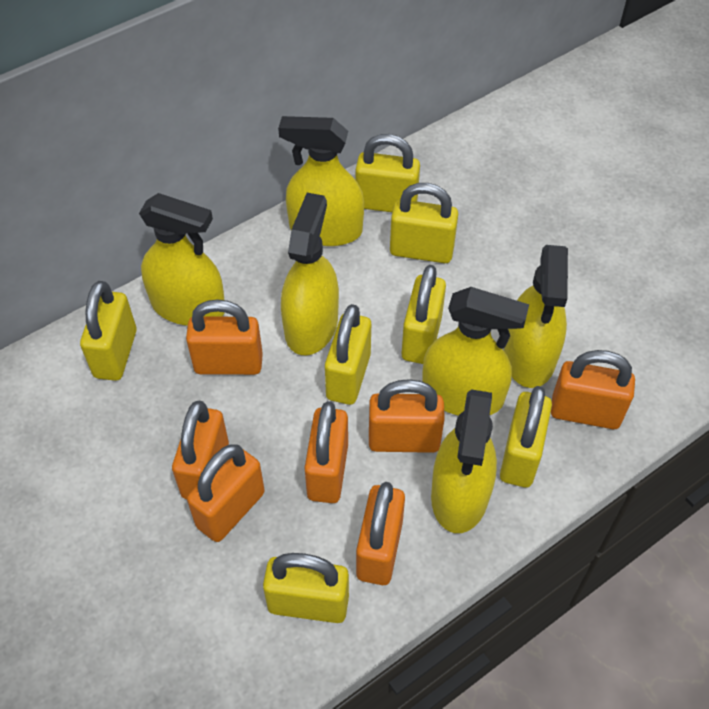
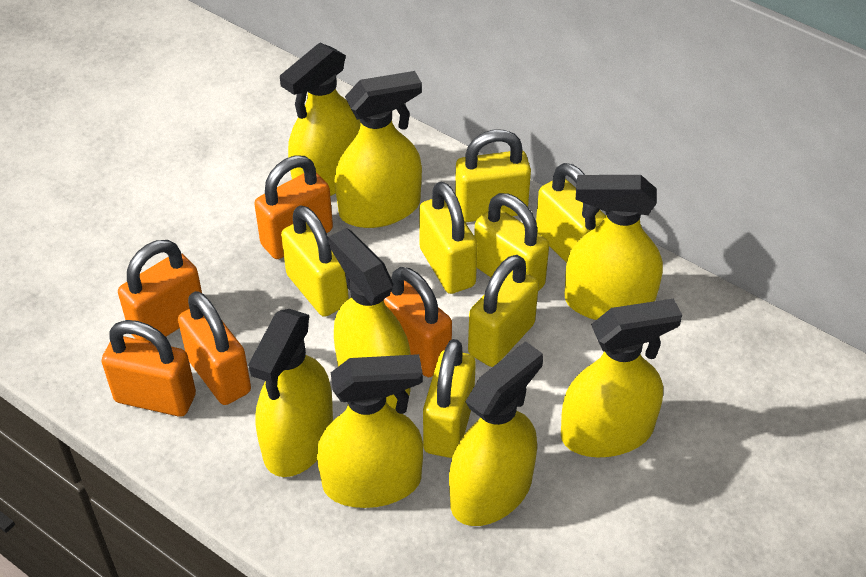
orange padlock: 7 -> 5
yellow spray bottle: 6 -> 8

